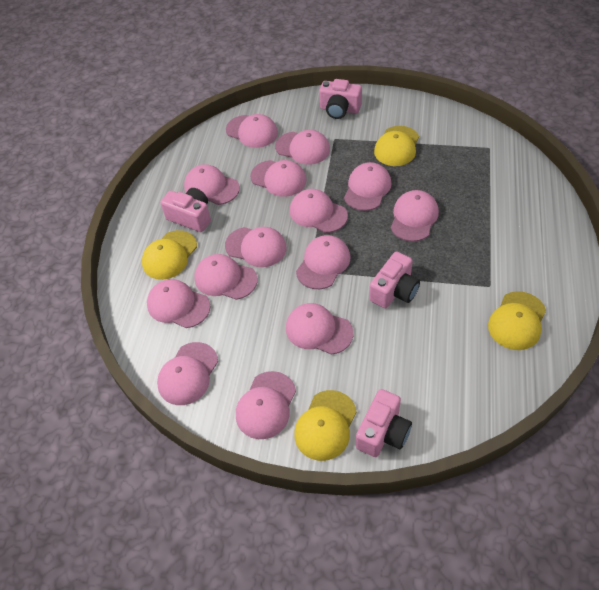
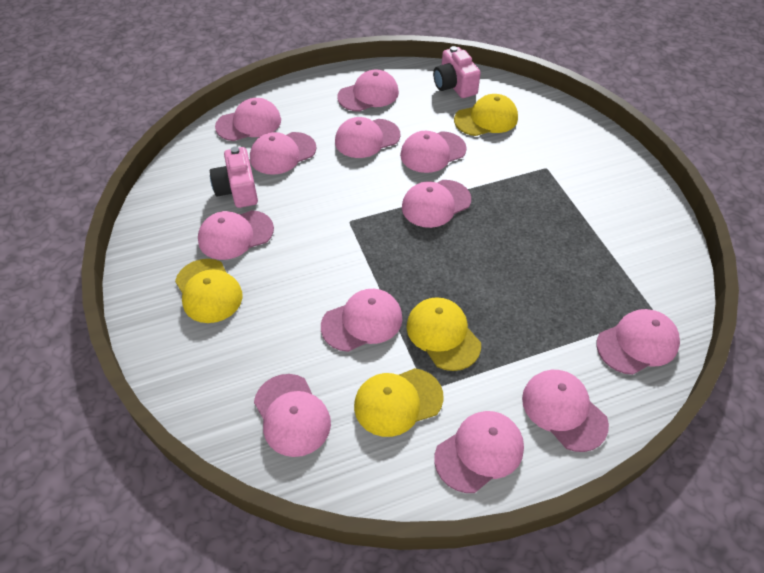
pink camera: 4 -> 2
pink cap: 14 -> 12

